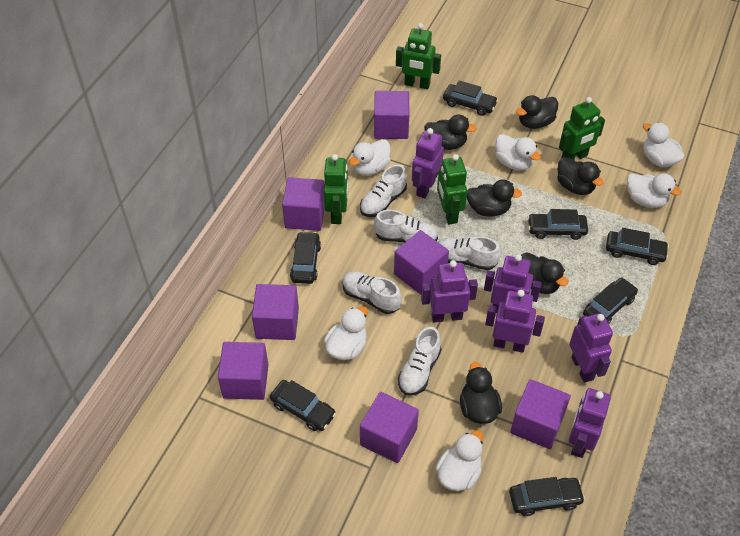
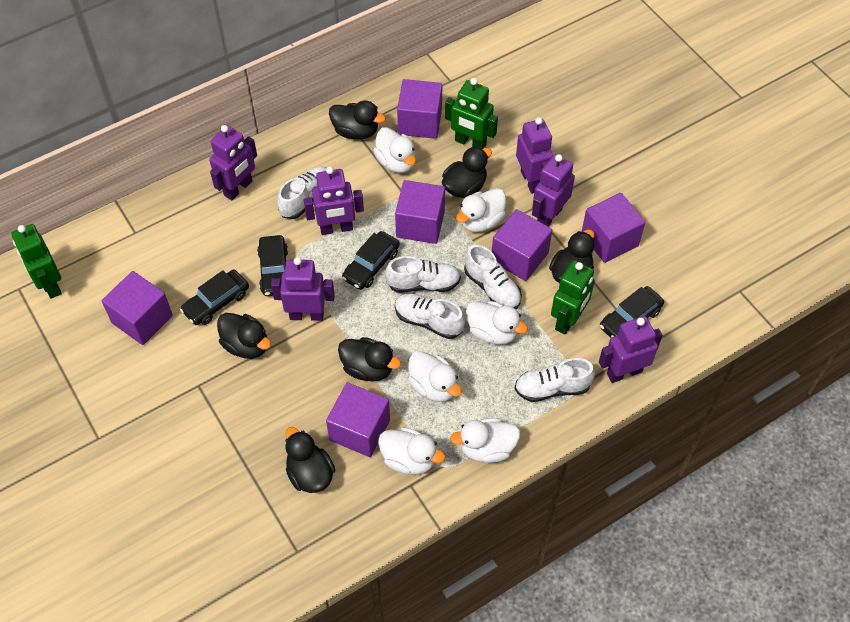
black car: 7 -> 4
green robot: 4 -> 3
purple cube: 7 -> 6

